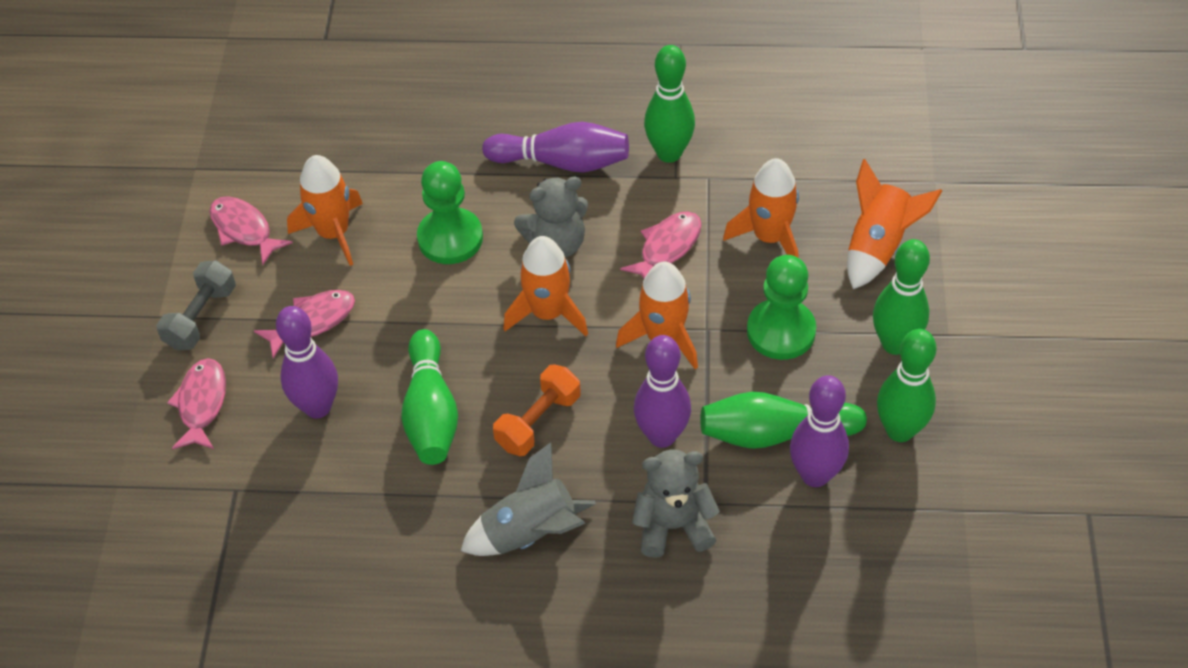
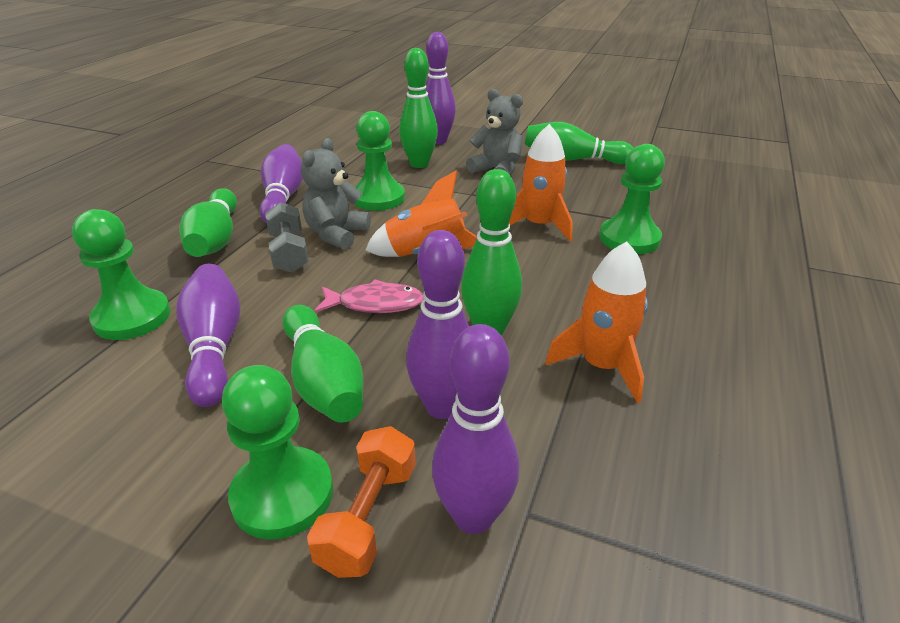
green pawn: 2 -> 4
grey rocket: 1 -> 0
orange rocket: 5 -> 3
pink fish: 4 -> 1
purple bowling pin: 4 -> 5

